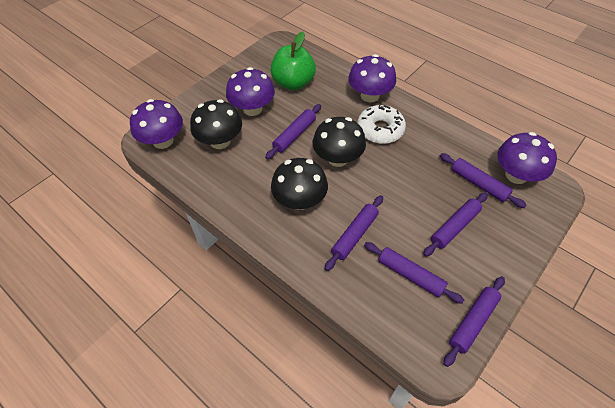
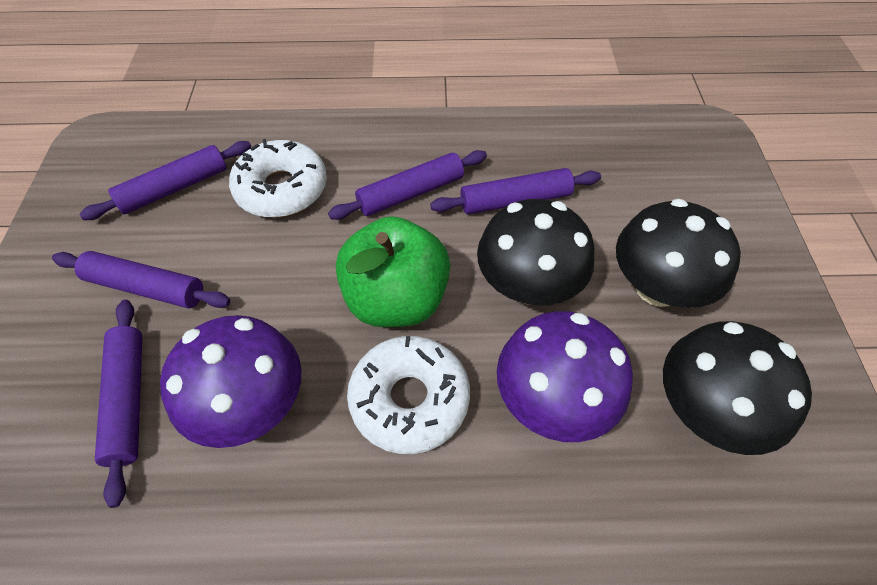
purple mushroom: 4 -> 2
purple rolling pin: 6 -> 5
white donut: 1 -> 2

